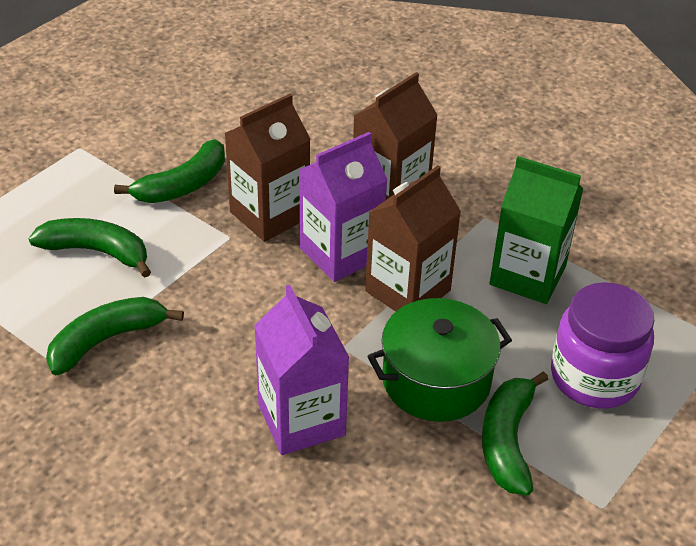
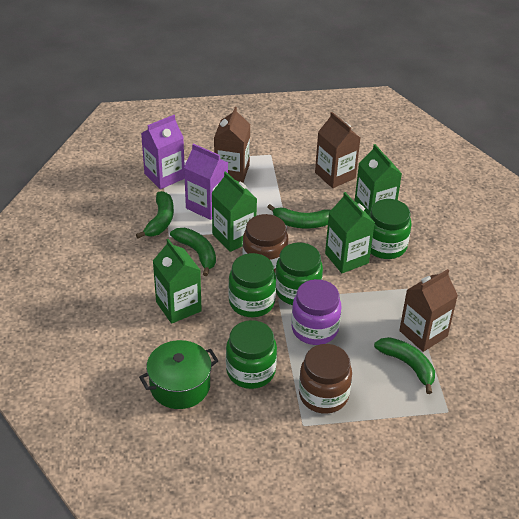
brown jar: 0 -> 2
green carton: 1 -> 4
green jar: 0 -> 4

